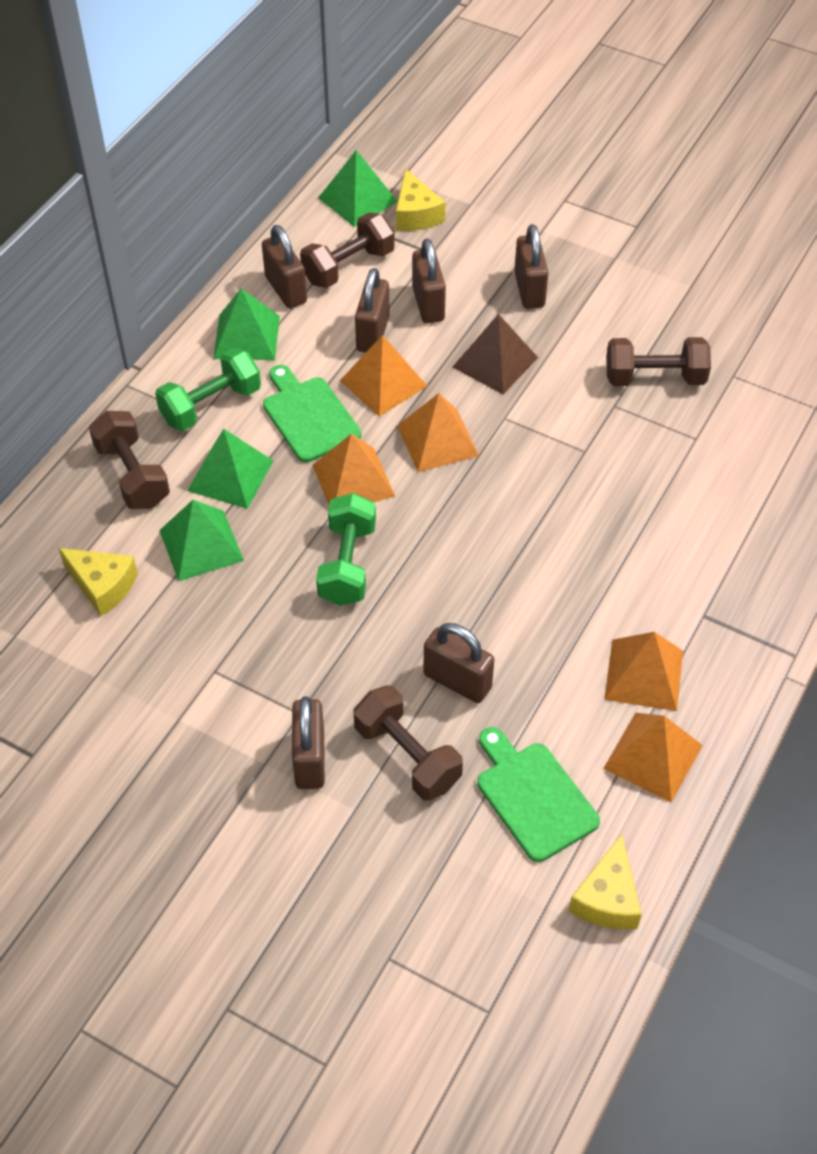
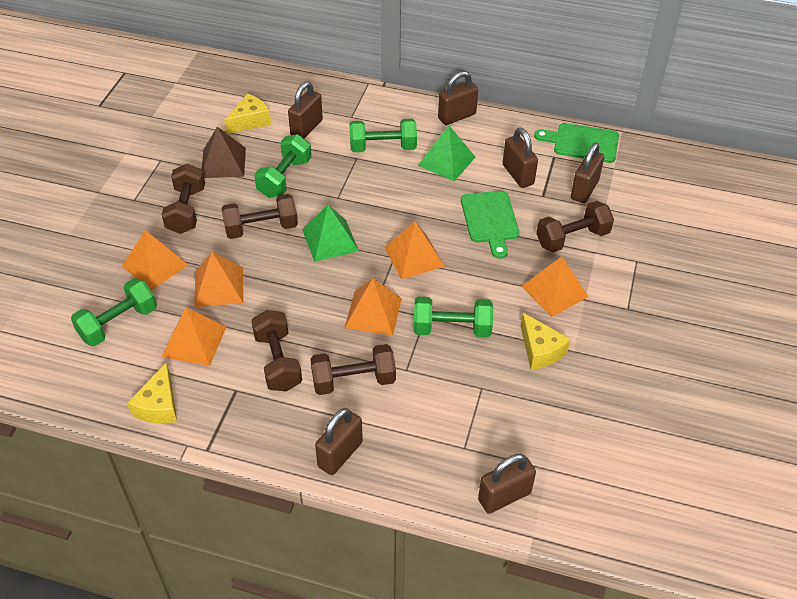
brown dumbbell: 4 -> 5
green dumbbell: 2 -> 4
green pyramid: 4 -> 2
orange pyramid: 5 -> 6

